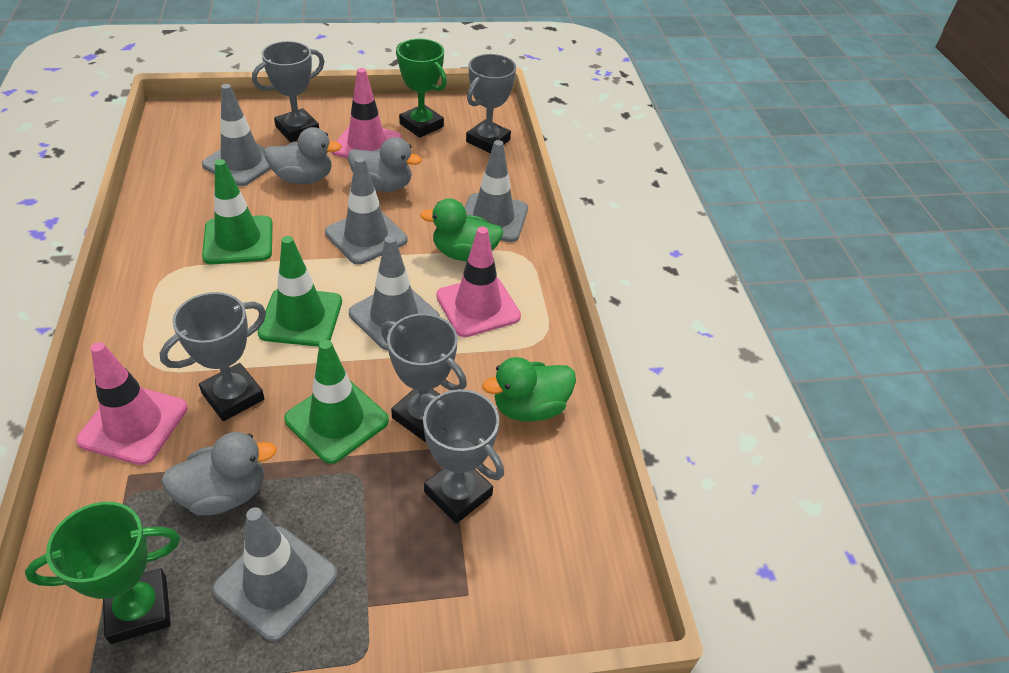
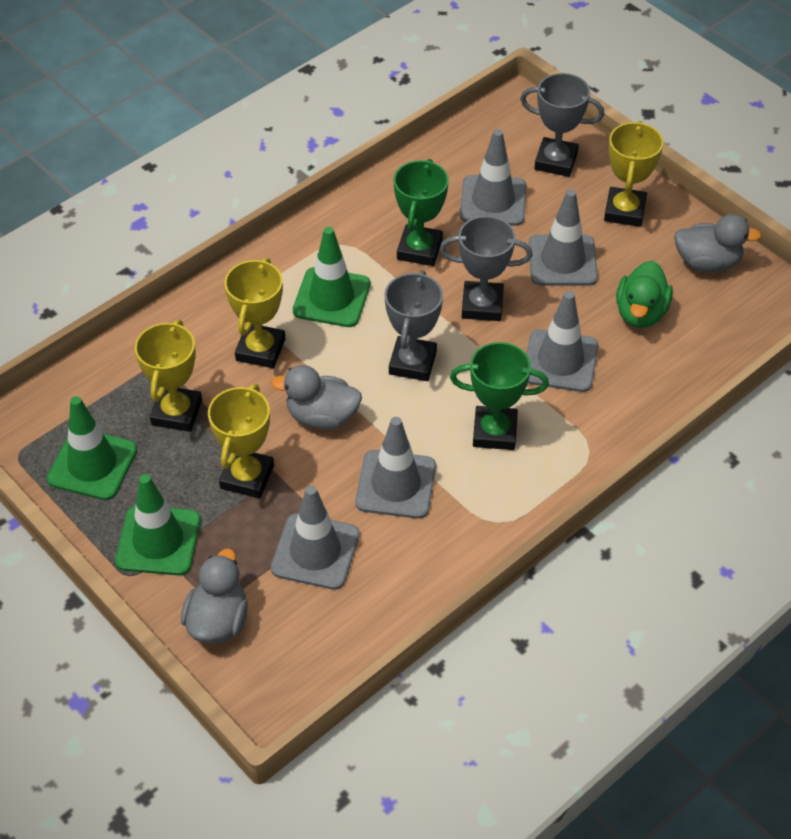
green duck: 2 -> 1
grey trophy: 5 -> 3
pink traffic cone: 3 -> 0
yellow trophy: 0 -> 4

